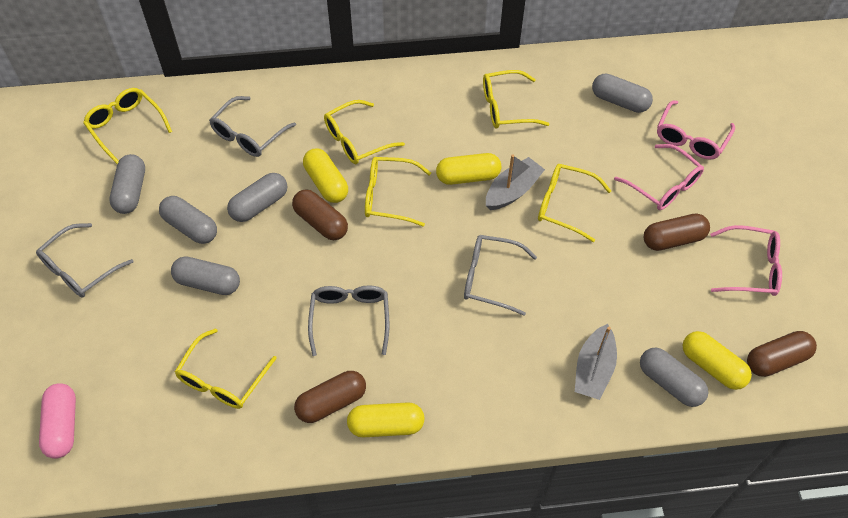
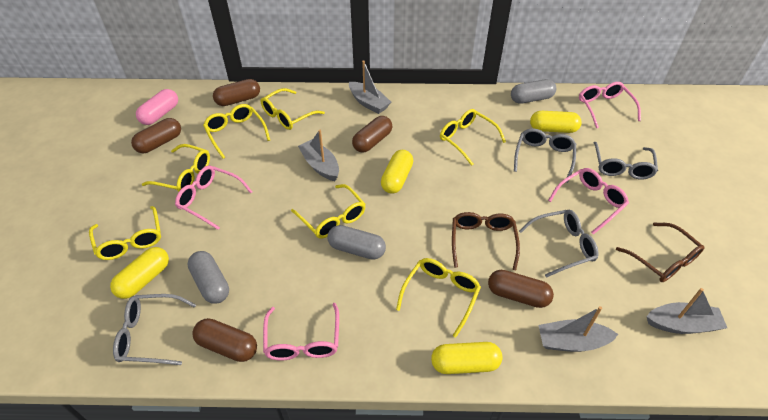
brown capsule: 4 -> 5
brown glasses: 0 -> 2
grey boat: 2 -> 4
grey capsule: 6 -> 3
pink glasses: 3 -> 4
yellow glasses: 6 -> 7

